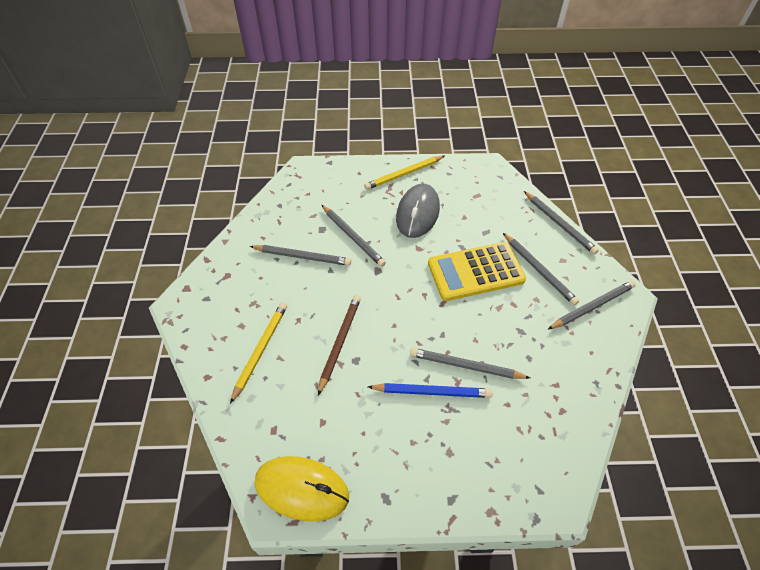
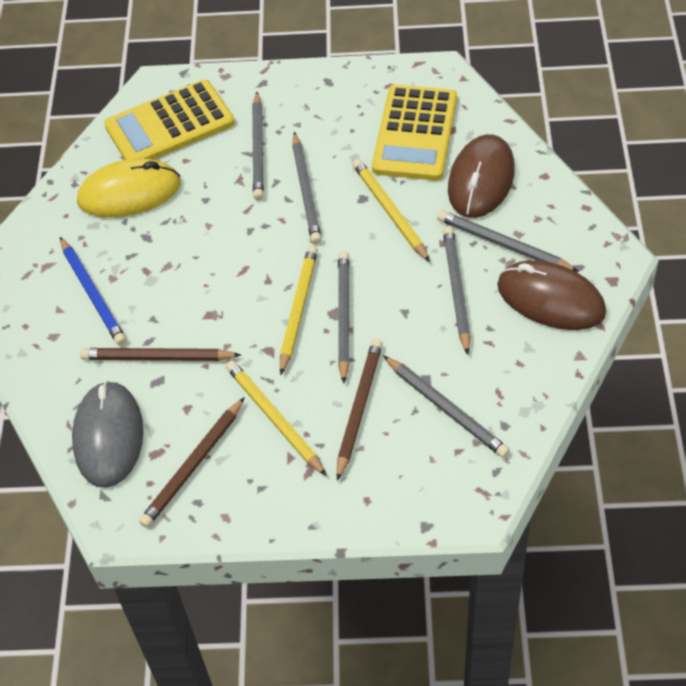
brown mouse: 0 -> 2
brown pencil: 1 -> 3
yellow calculator: 1 -> 2
yellow pencil: 2 -> 3

